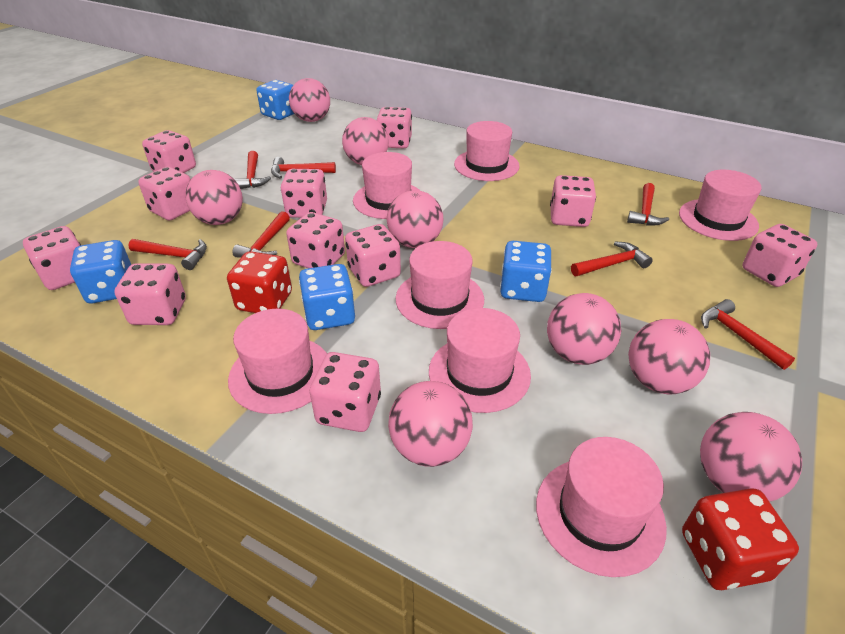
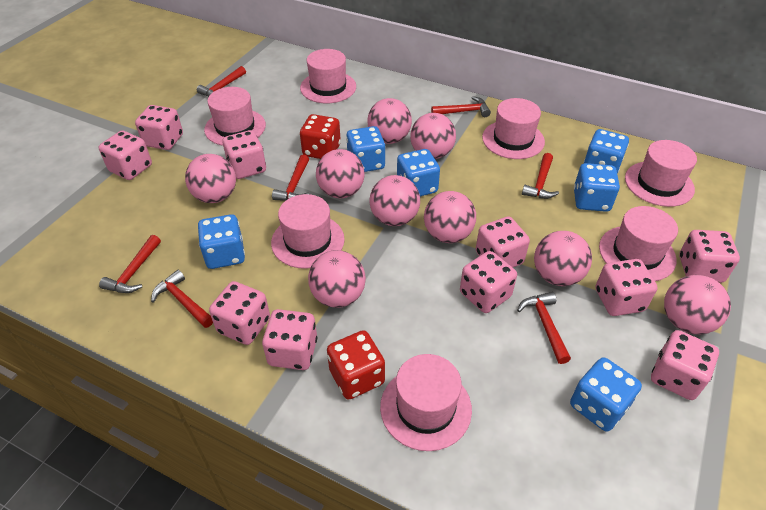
blue dice: 4 -> 6
pink ball: 8 -> 9
pink dice: 11 -> 10

